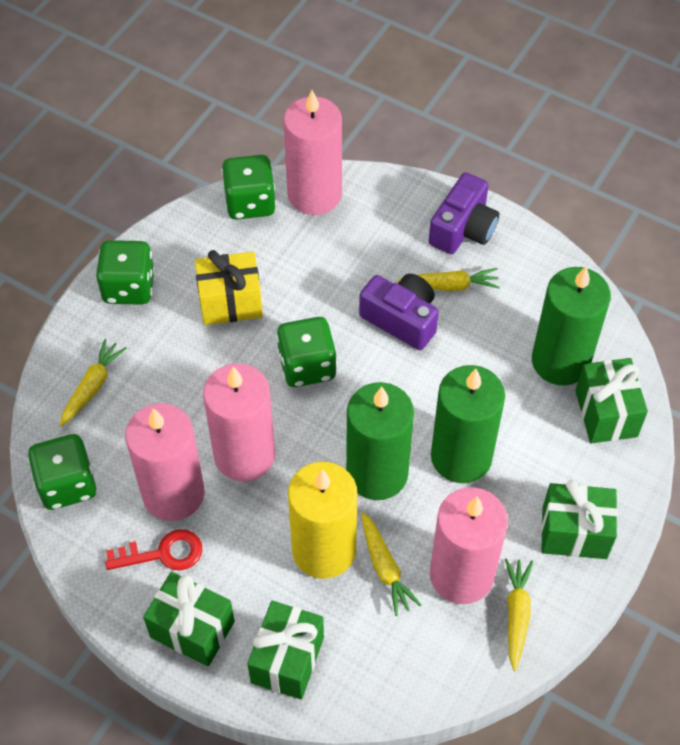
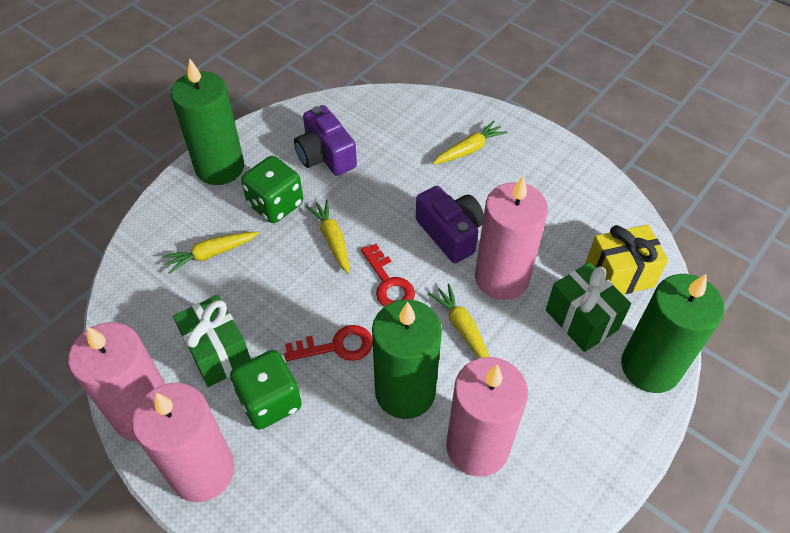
green dice: 4 -> 2
green gift: 4 -> 2
red key: 1 -> 2
yellow candle: 1 -> 0

